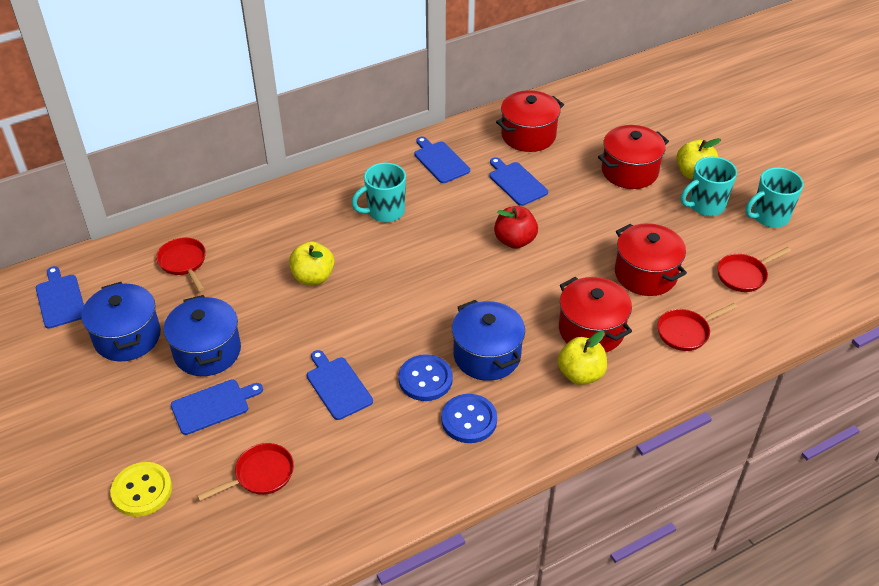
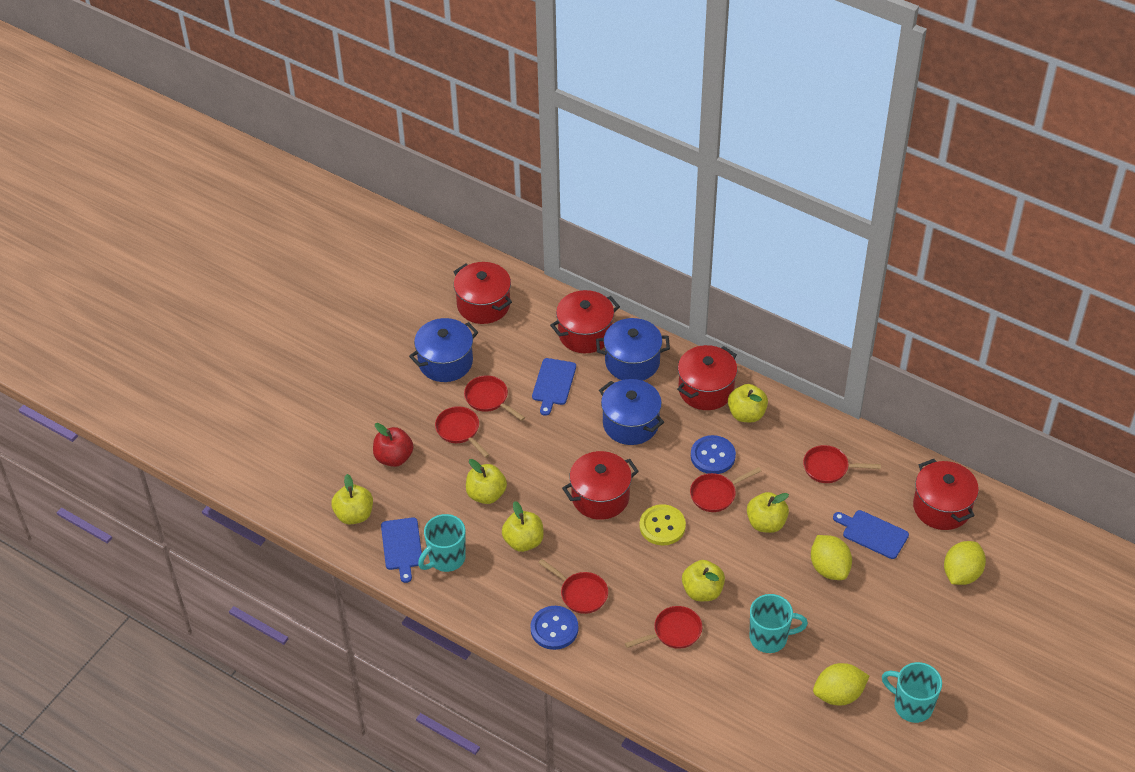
blue cutting board: 5 -> 3
red pan: 4 -> 6
red pot: 4 -> 5
yellow apple: 3 -> 6
yellow lemon: 0 -> 3

